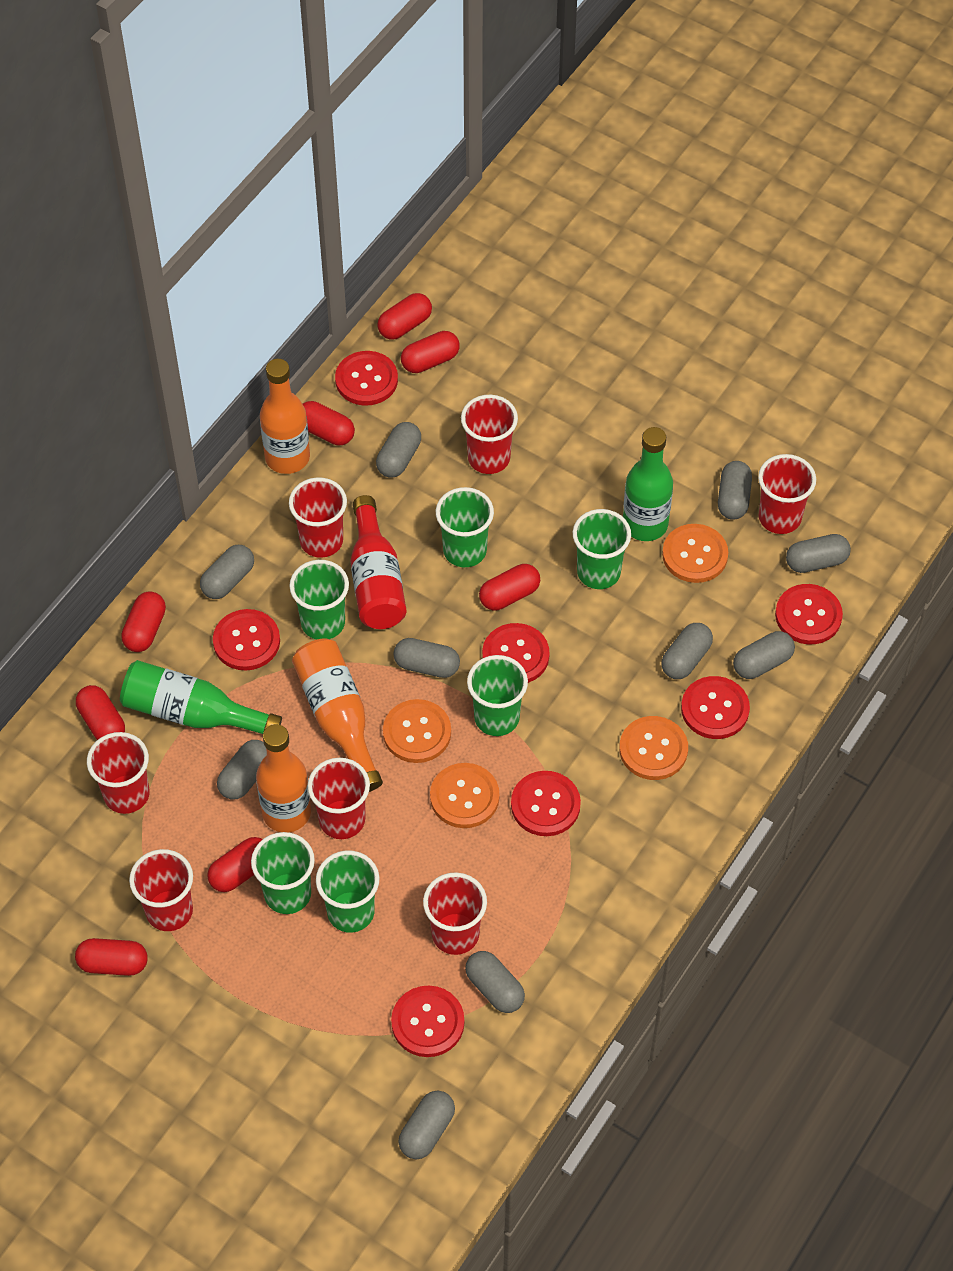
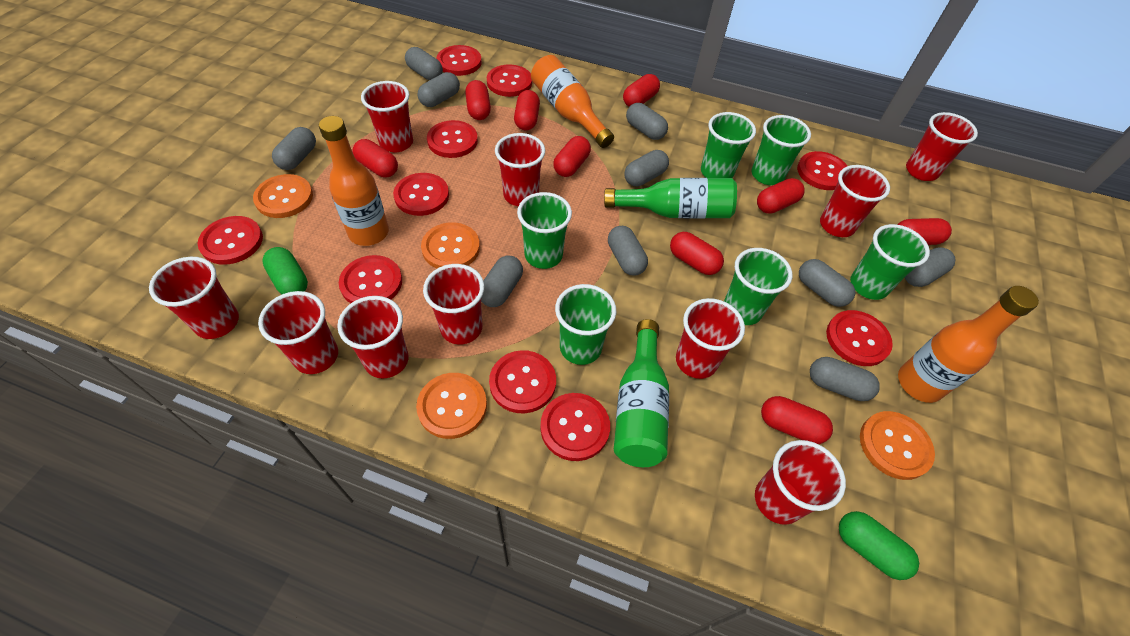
green capsule: 0 -> 2
red bottle: 1 -> 0
red button: 7 -> 10
red capsule: 8 -> 9
red cup: 7 -> 10

